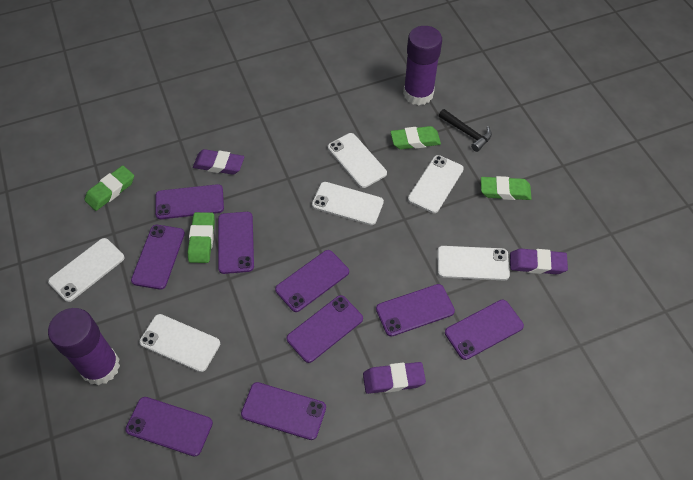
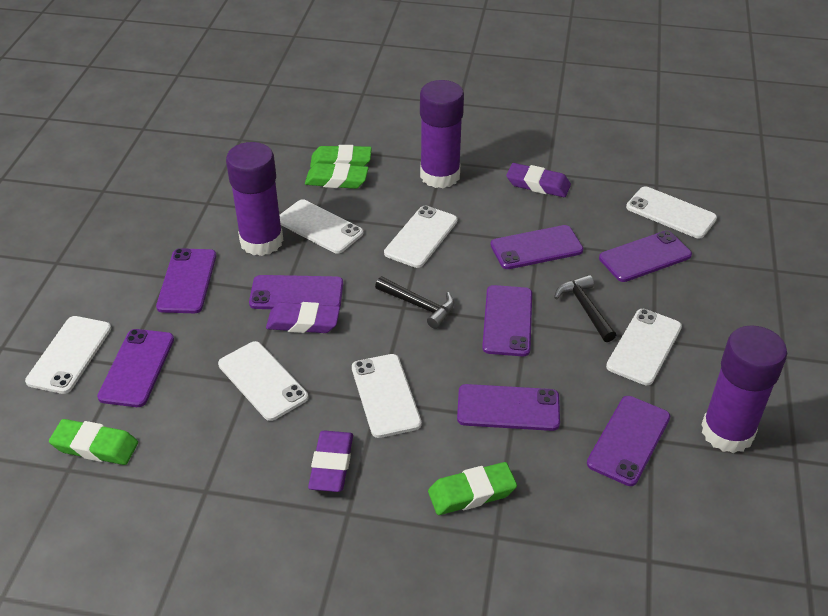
black hammer: 1 -> 2
purple glue stick: 2 -> 3
purple phone: 9 -> 8
white phone: 6 -> 7

